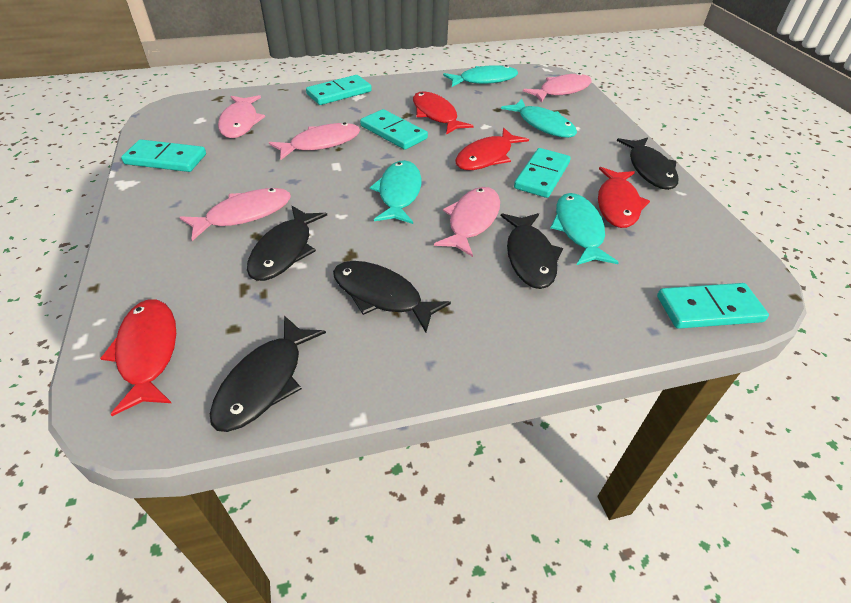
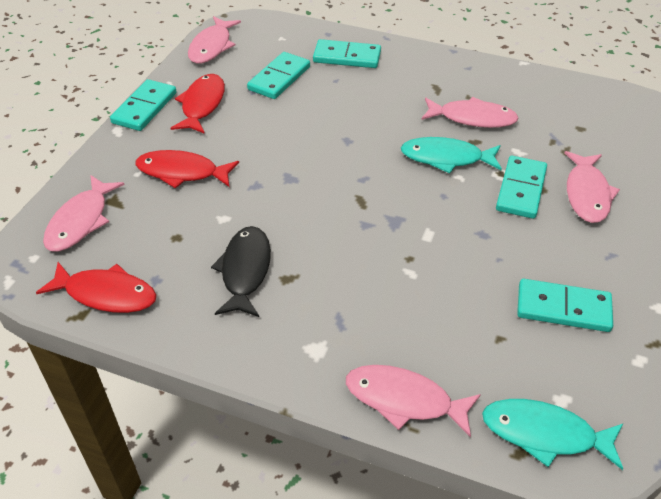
black fish: 5 -> 1
red fish: 4 -> 3
turquoise fish: 4 -> 2

